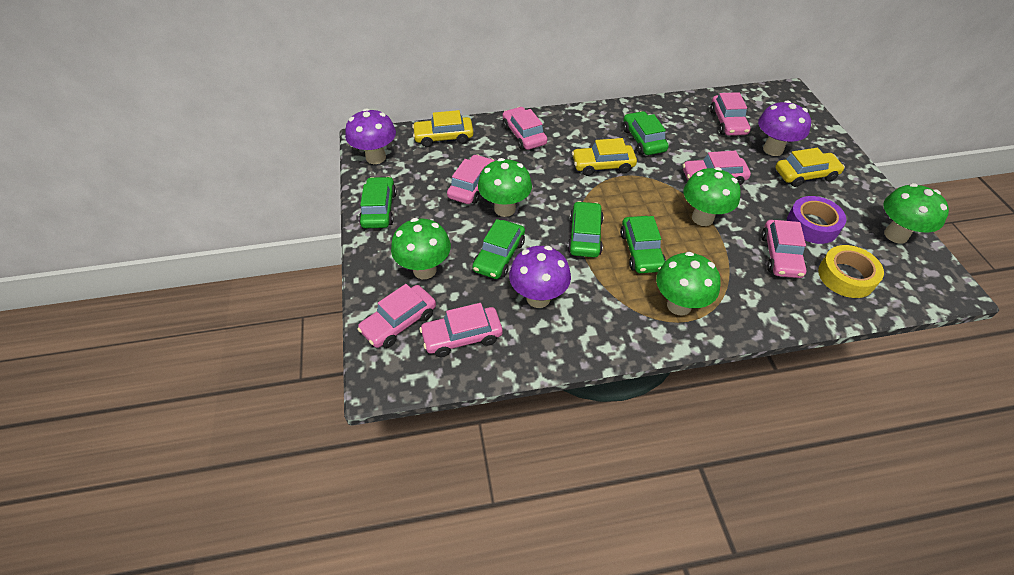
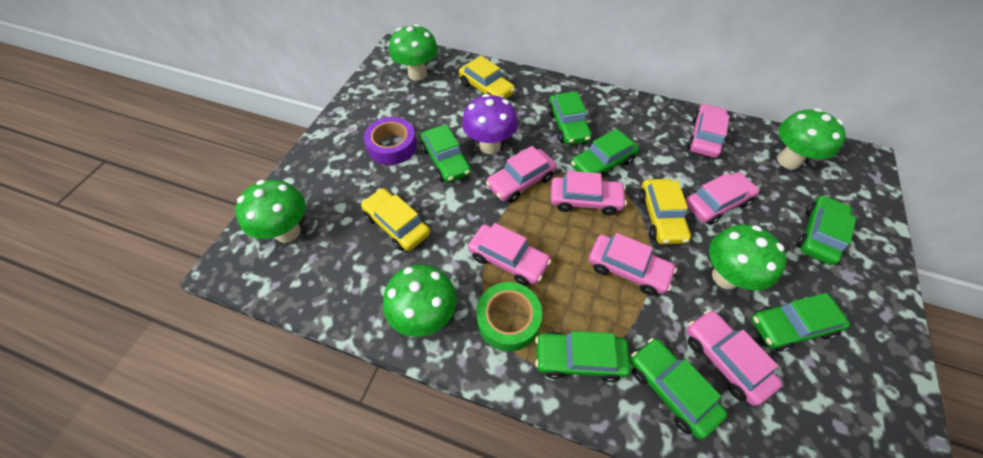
green car: 5 -> 7
green tape: 0 -> 1
purple mushroom: 3 -> 1
yellow tape: 1 -> 0

